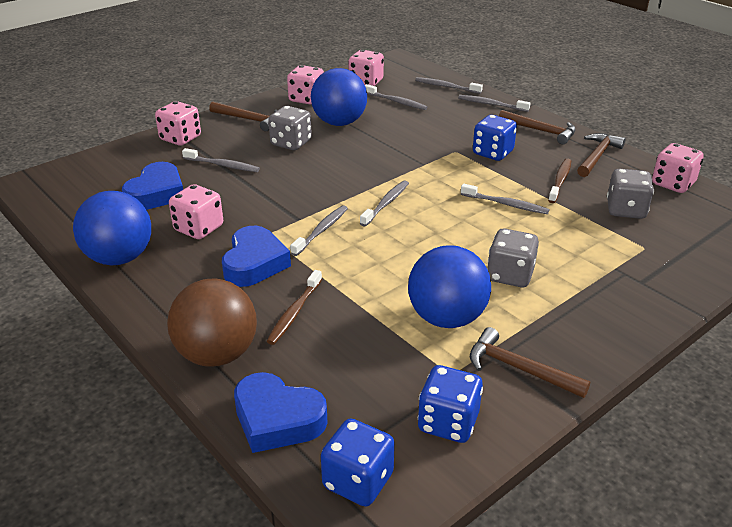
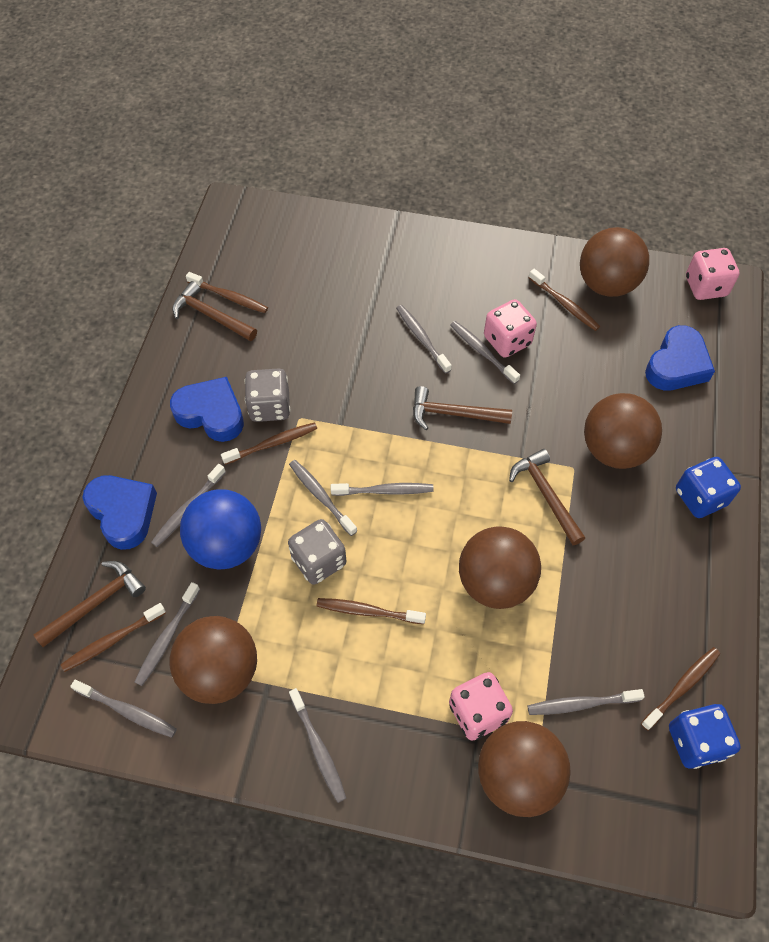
blue ball: 3 -> 1
blue dice: 3 -> 2
brown ball: 1 -> 5
brown toothbrush: 2 -> 6
grey dice: 3 -> 2
grey toothbrush: 7 -> 9
pink dice: 5 -> 3

